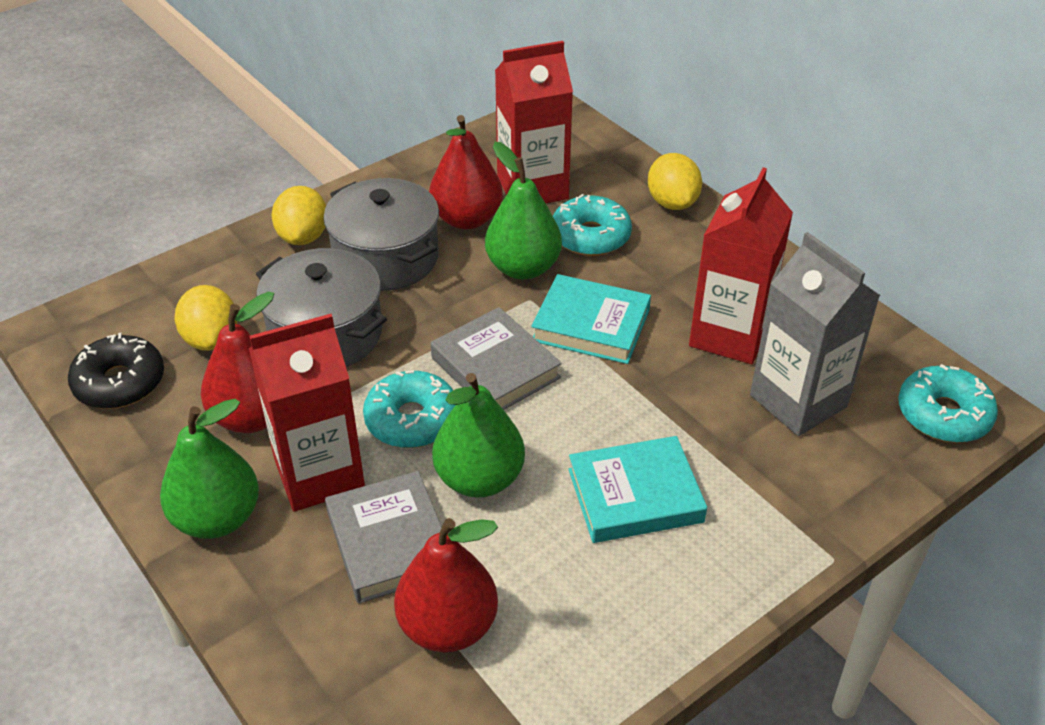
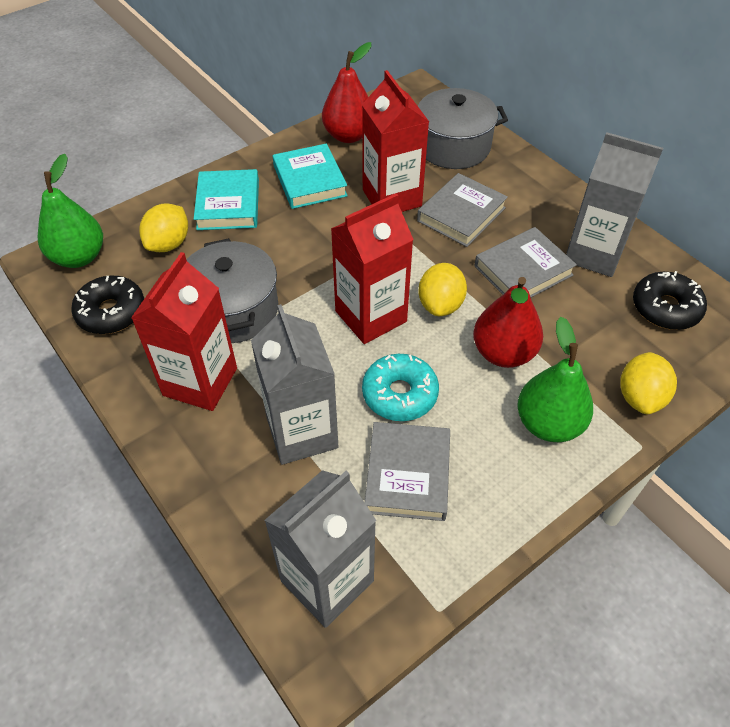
black donut: 1 -> 2
green pear: 3 -> 2
grey book: 2 -> 3
grey carton: 1 -> 3
red pear: 3 -> 2
turquoise donut: 3 -> 1

